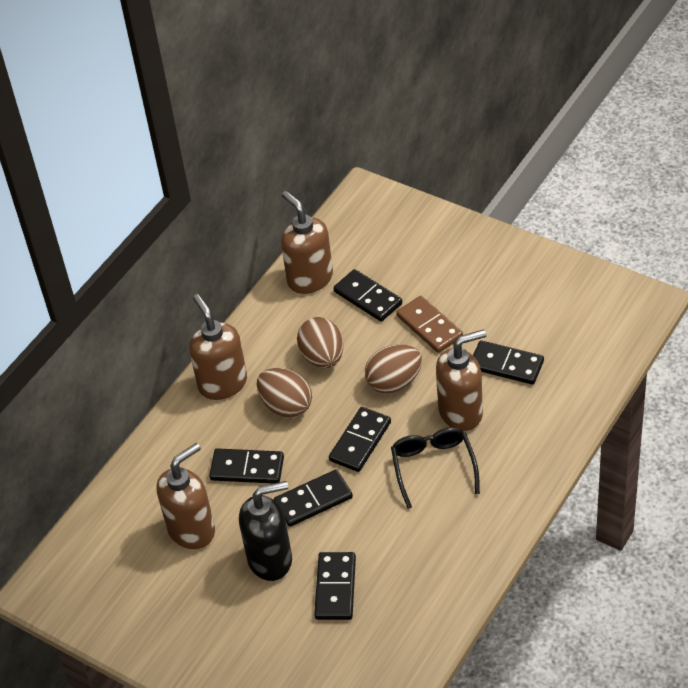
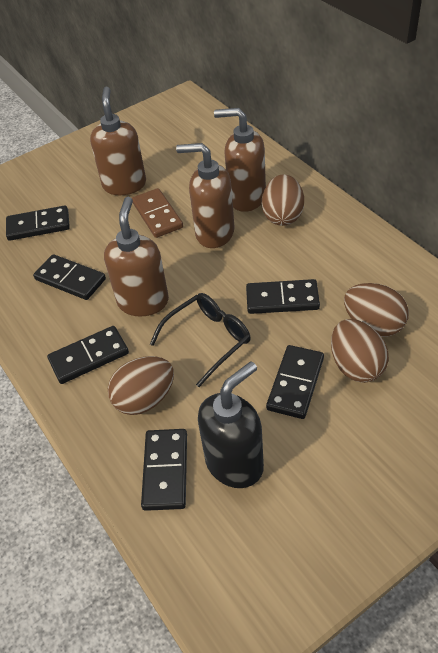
brown egg: 3 -> 4

